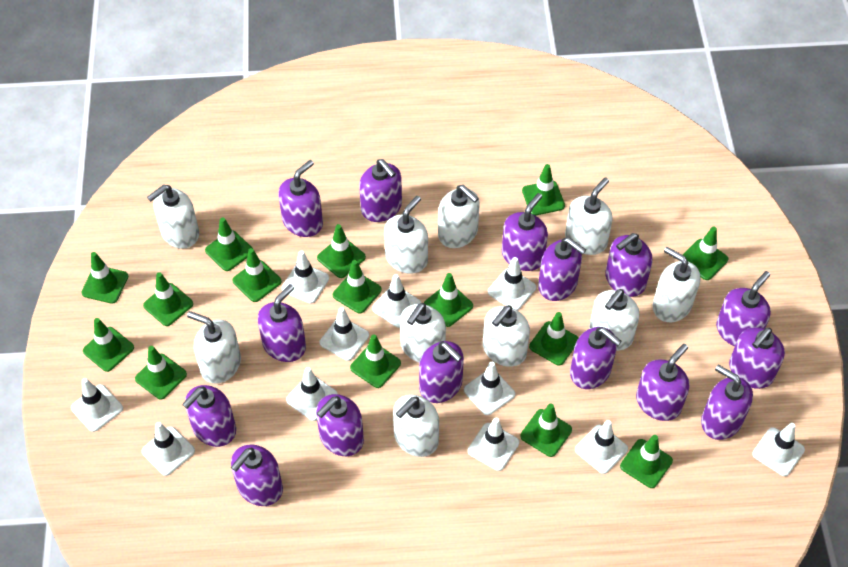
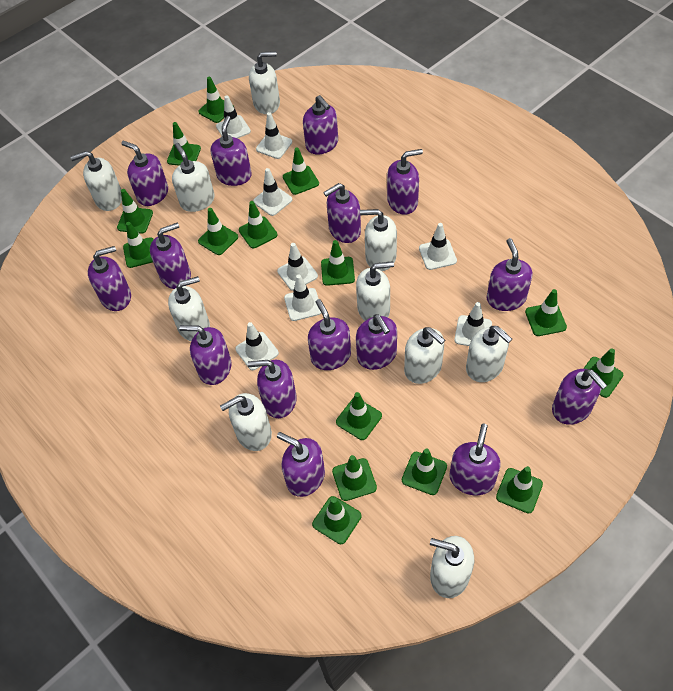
white traffic cone: 11 -> 8

